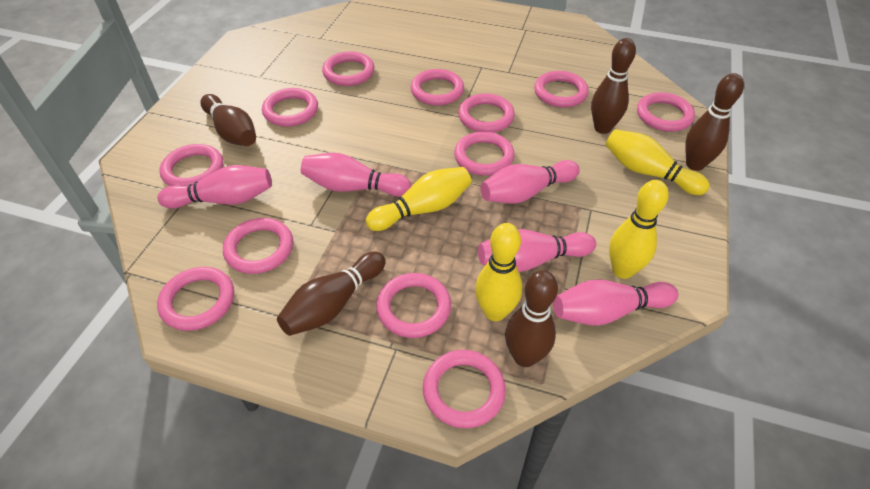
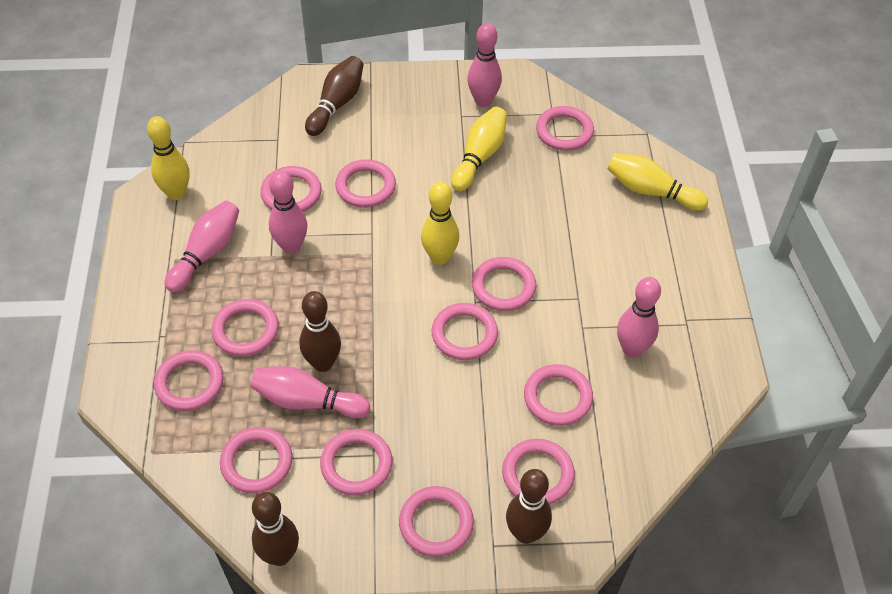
brown bowling pin: 5 -> 4

